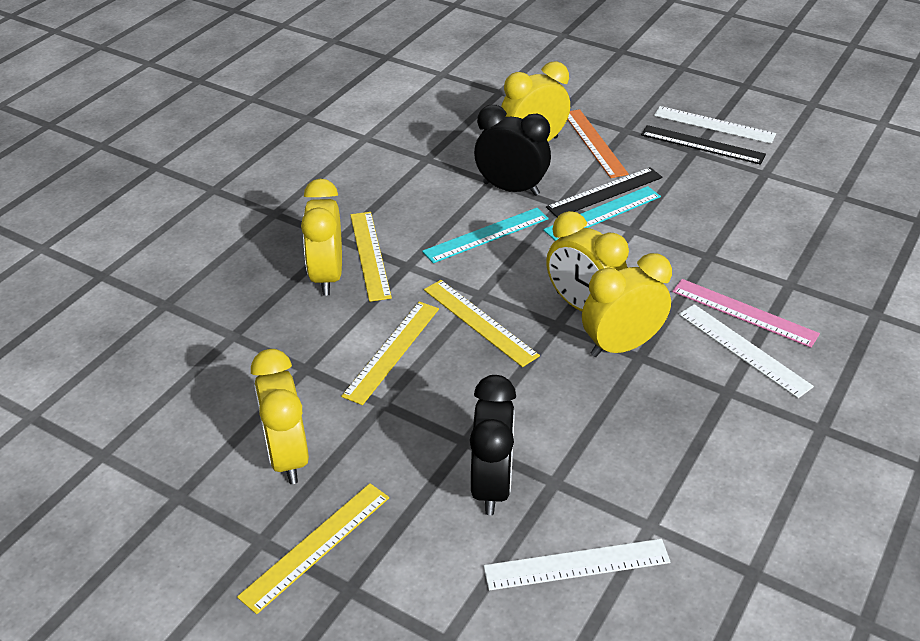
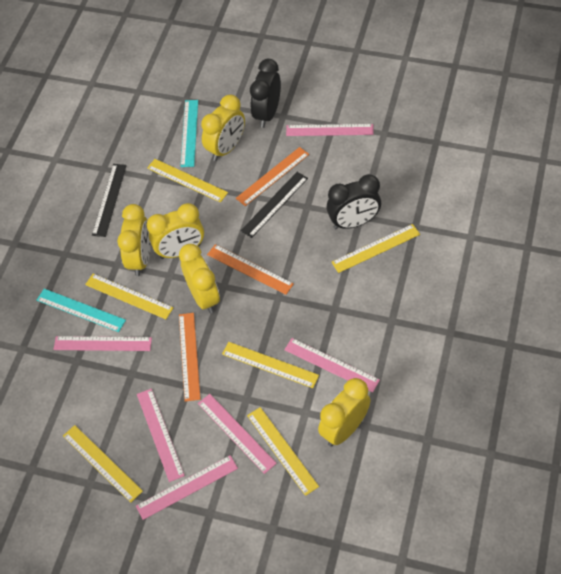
orange ruler: 1 -> 3
pink ruler: 1 -> 6
white ruler: 3 -> 0
yellow ruler: 4 -> 6

